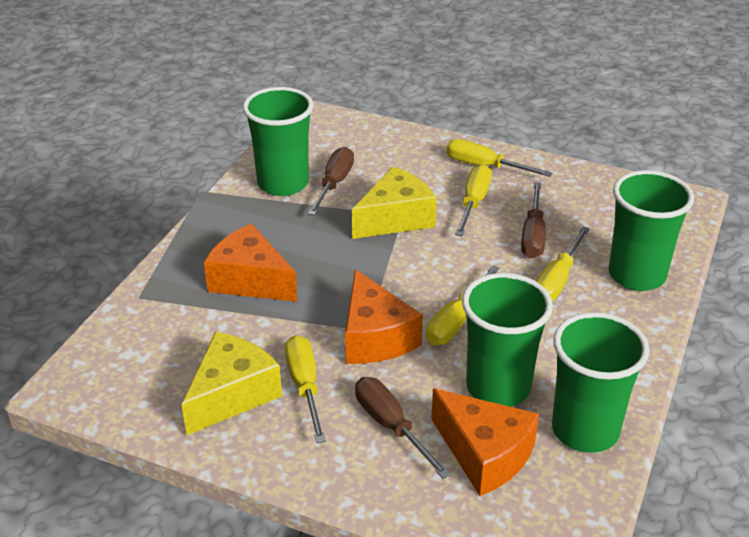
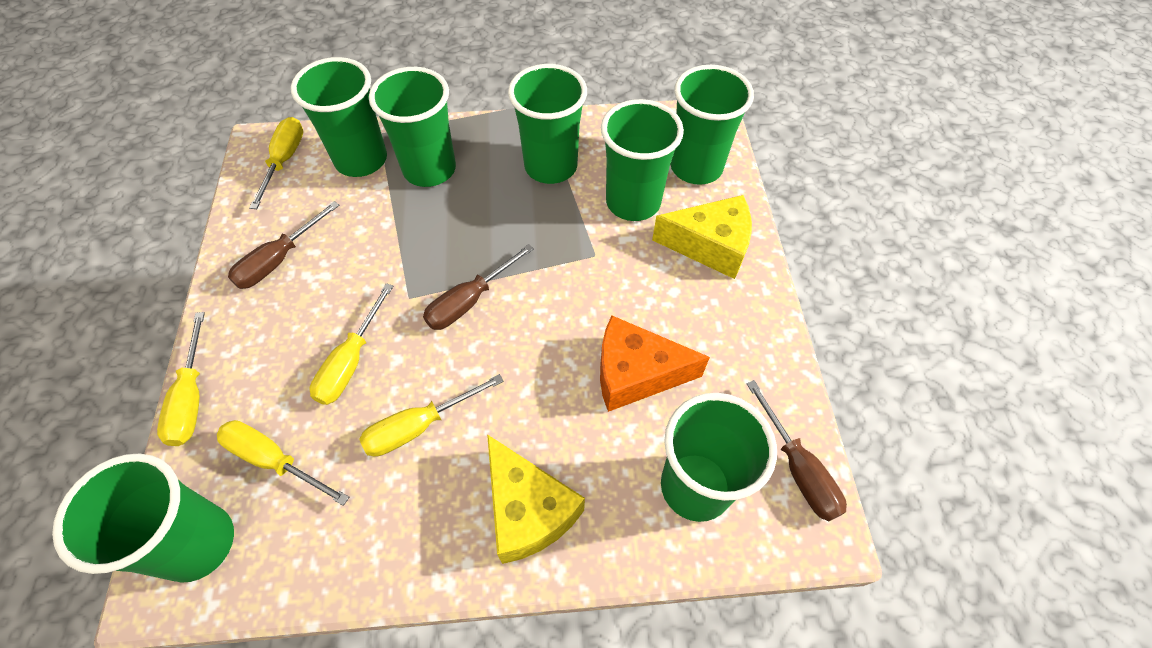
green cup: 4 -> 7
orange cheese: 3 -> 1

